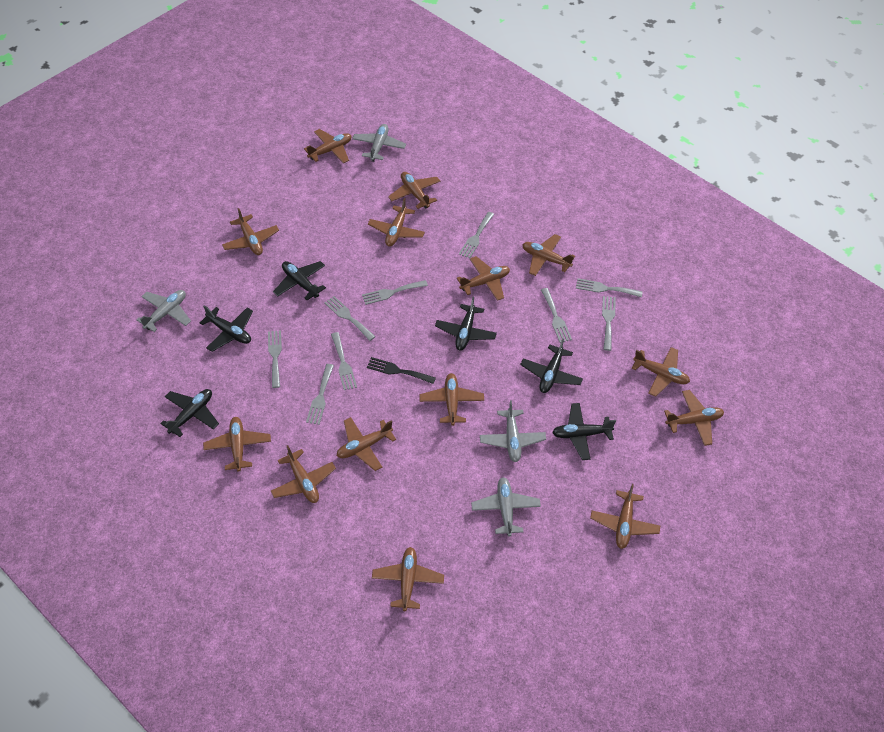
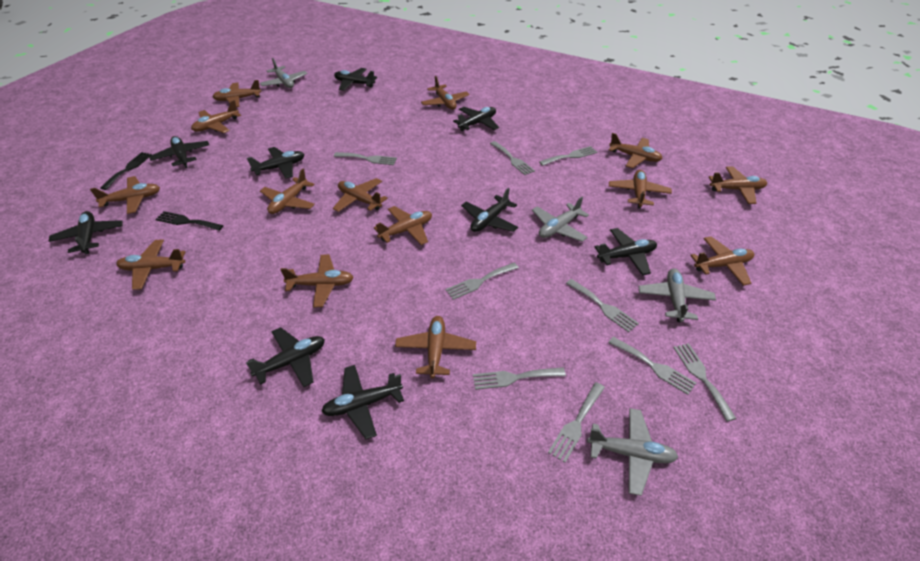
black fork: 1 -> 2
black plane: 6 -> 9

